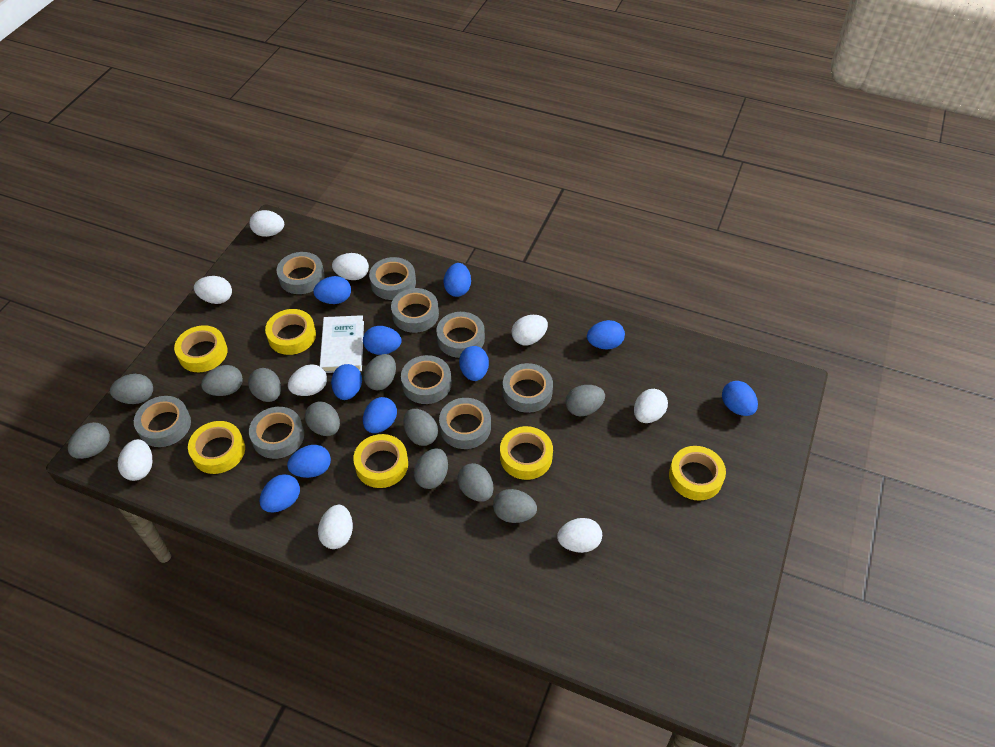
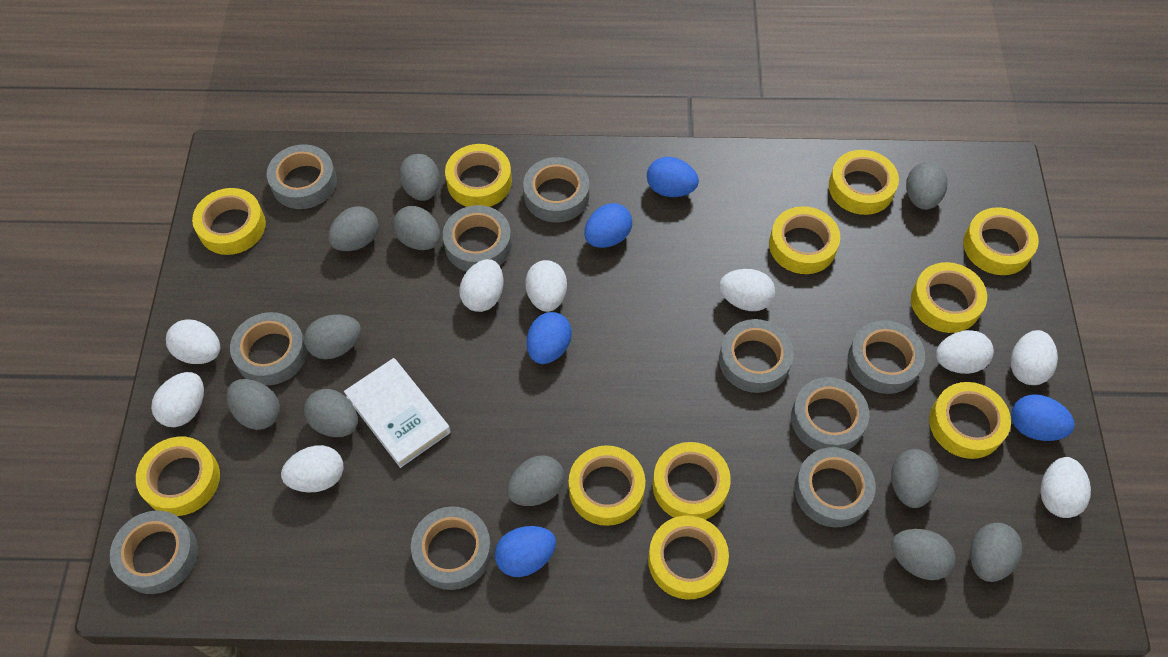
blue egg: 10 -> 5
grey tape: 9 -> 10
yellow tape: 6 -> 11

